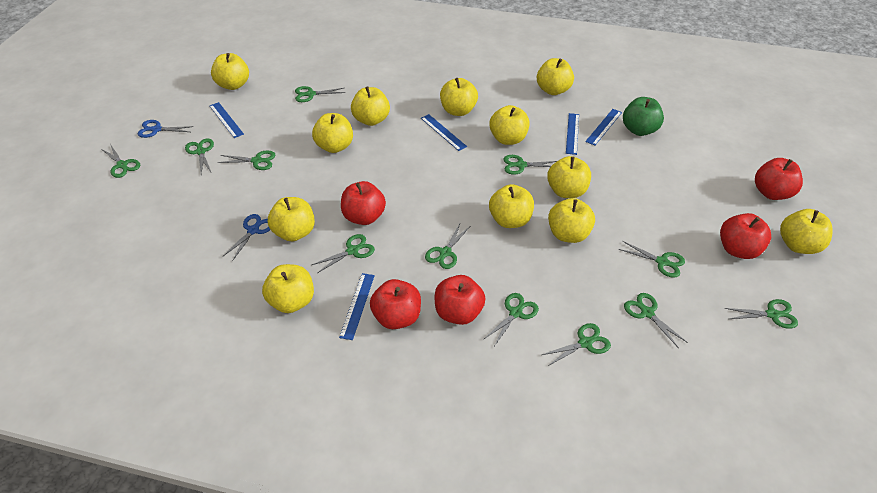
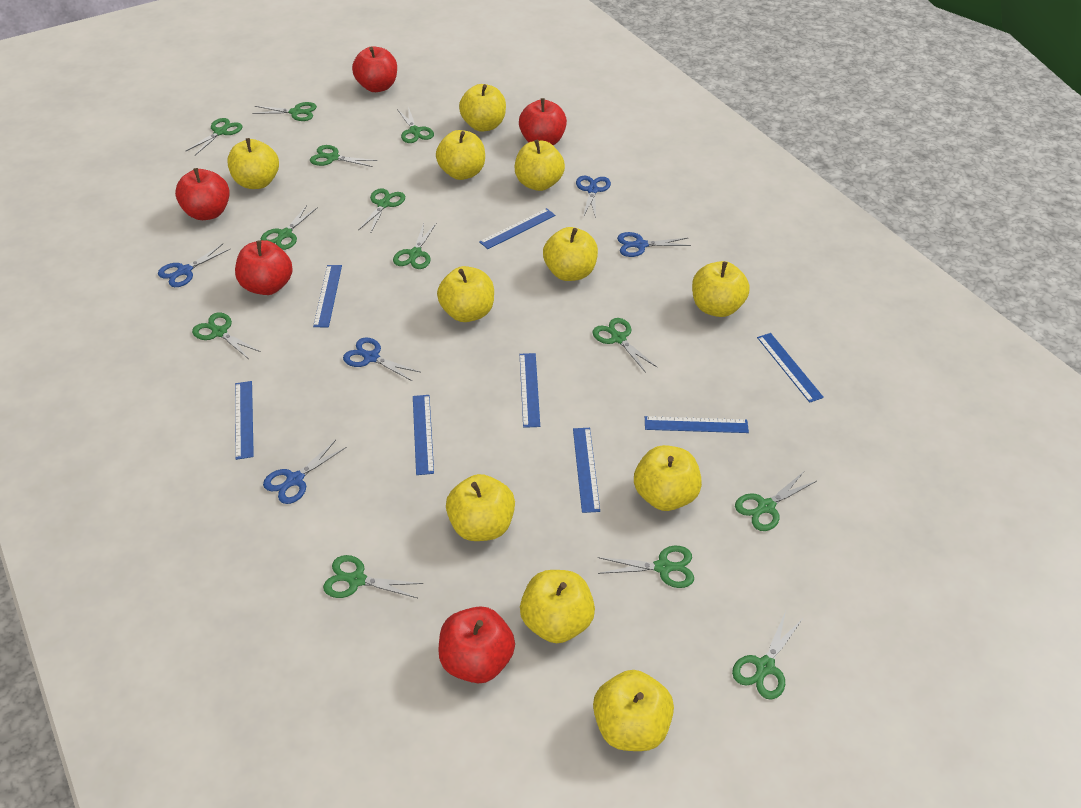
blue ruler: 5 -> 8
blue scissors: 2 -> 5
green apple: 1 -> 0
green scissors: 12 -> 13
yellow apple: 12 -> 11

